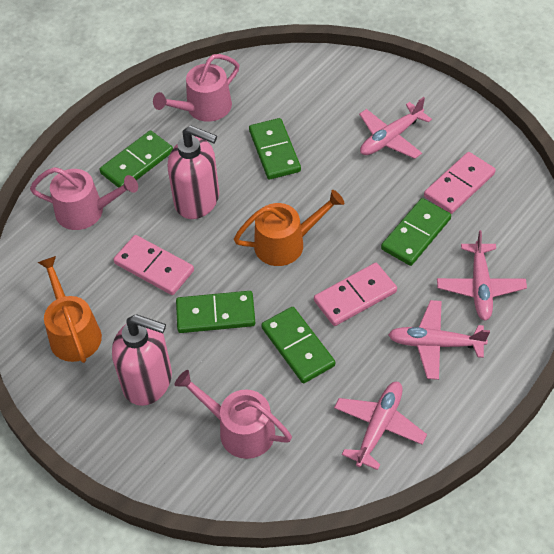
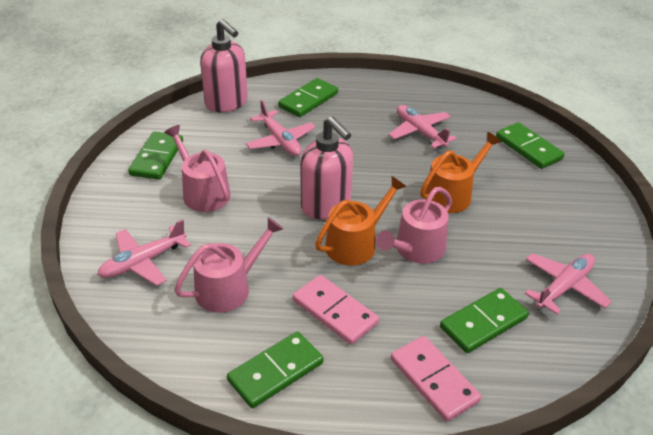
pink domino: 3 -> 2

